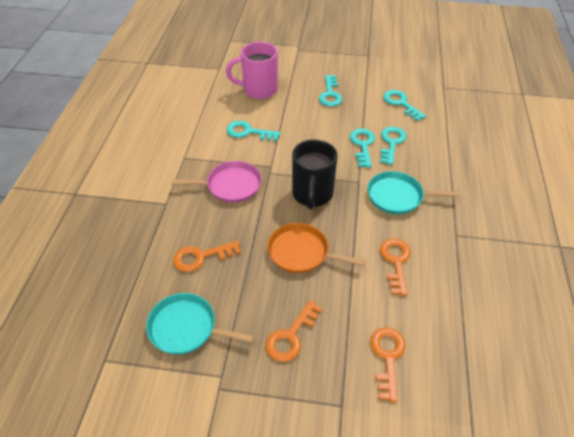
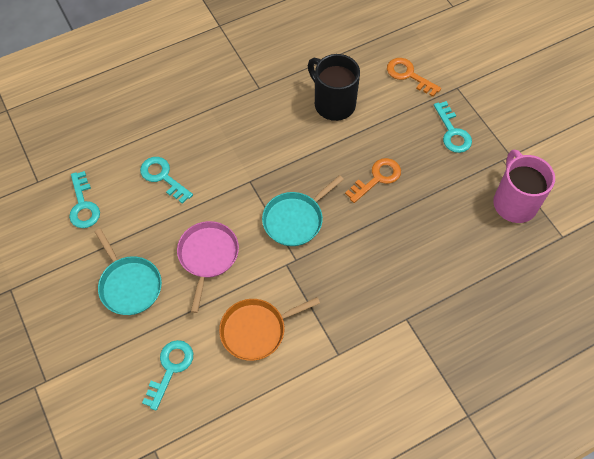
orange key: 4 -> 2
turquoise key: 5 -> 4

